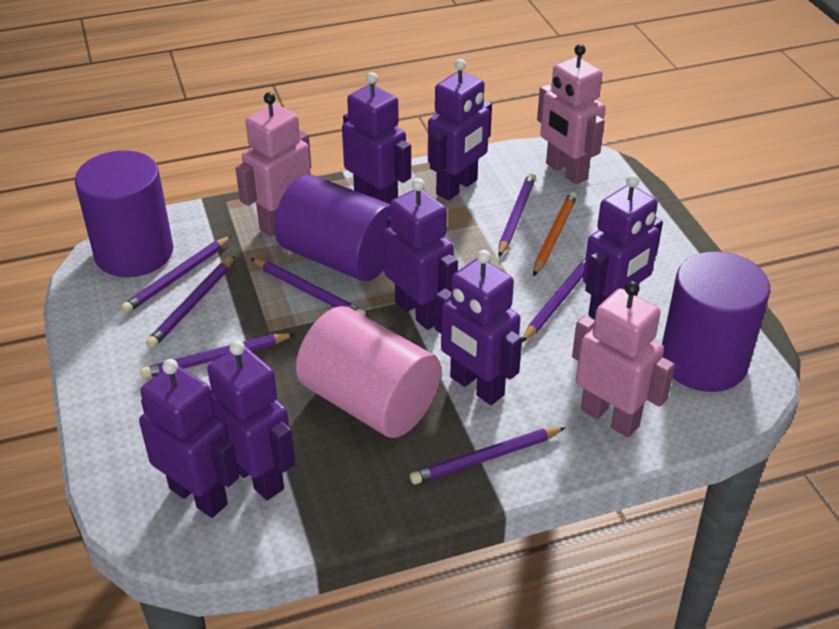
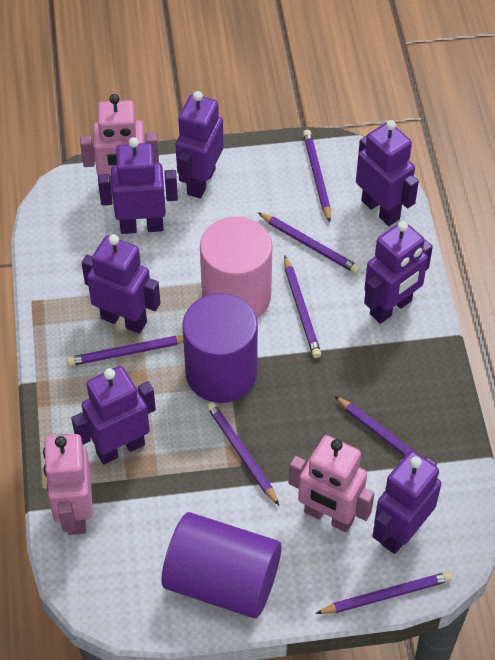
orange pencil: 1 -> 0
purple cylinder: 3 -> 2

